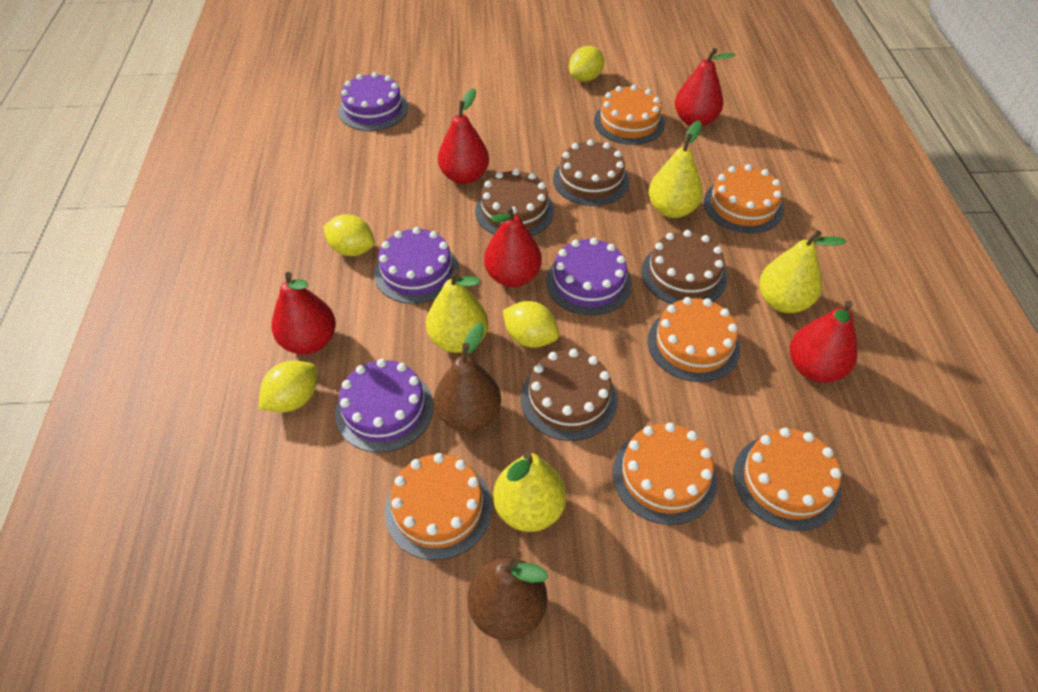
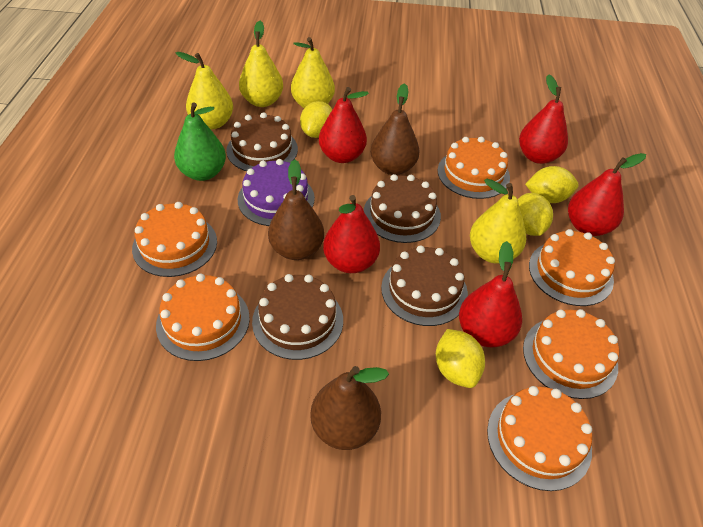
brown pear: 2 -> 3
green pear: 0 -> 1
purple cake: 4 -> 1

